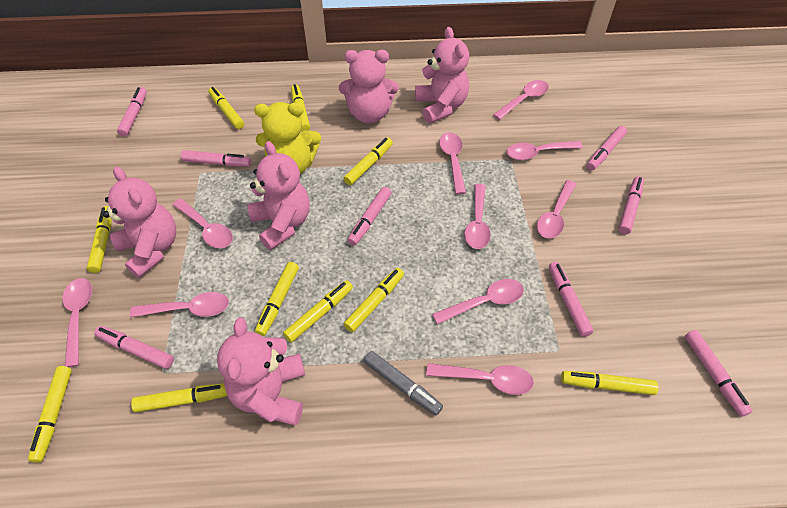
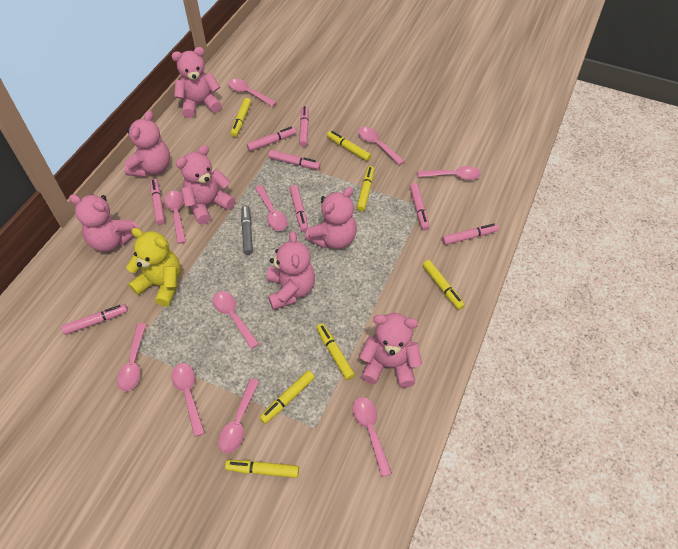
pink teddy bear: 5 -> 7
yellow marker: 10 -> 7

